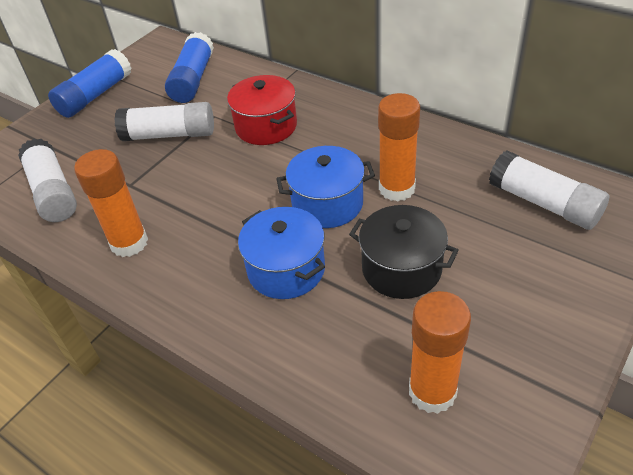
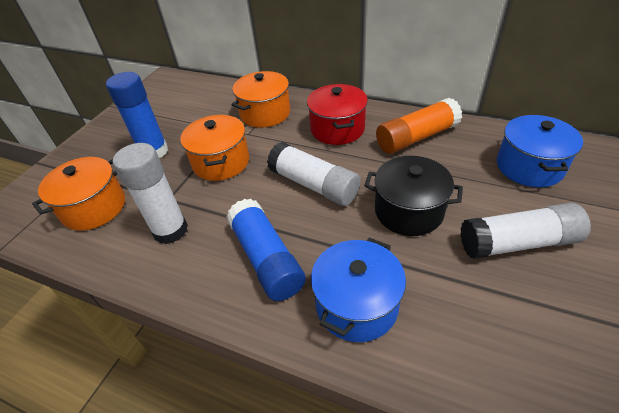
orange glue stick: 3 -> 1
orange pot: 0 -> 3

